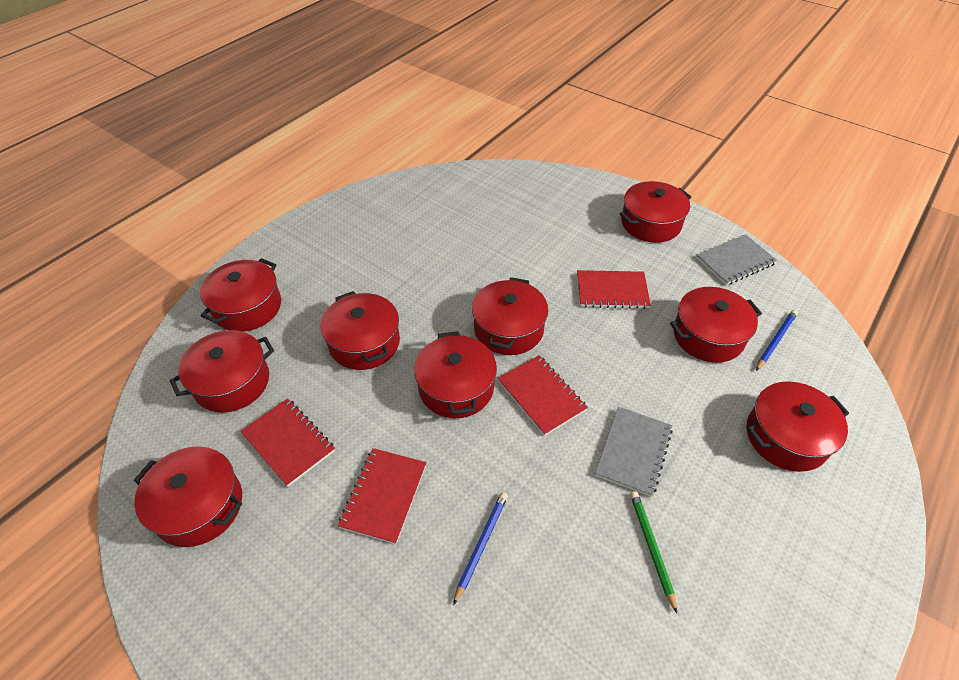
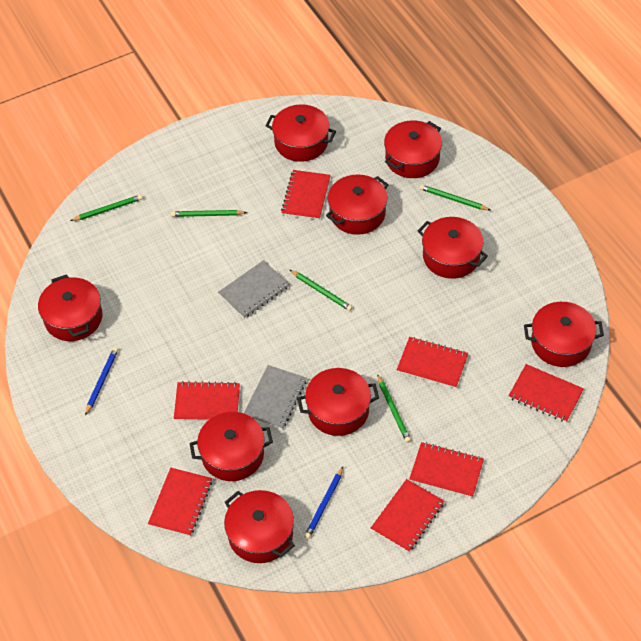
green pencil: 1 -> 5
red notebook: 4 -> 7

